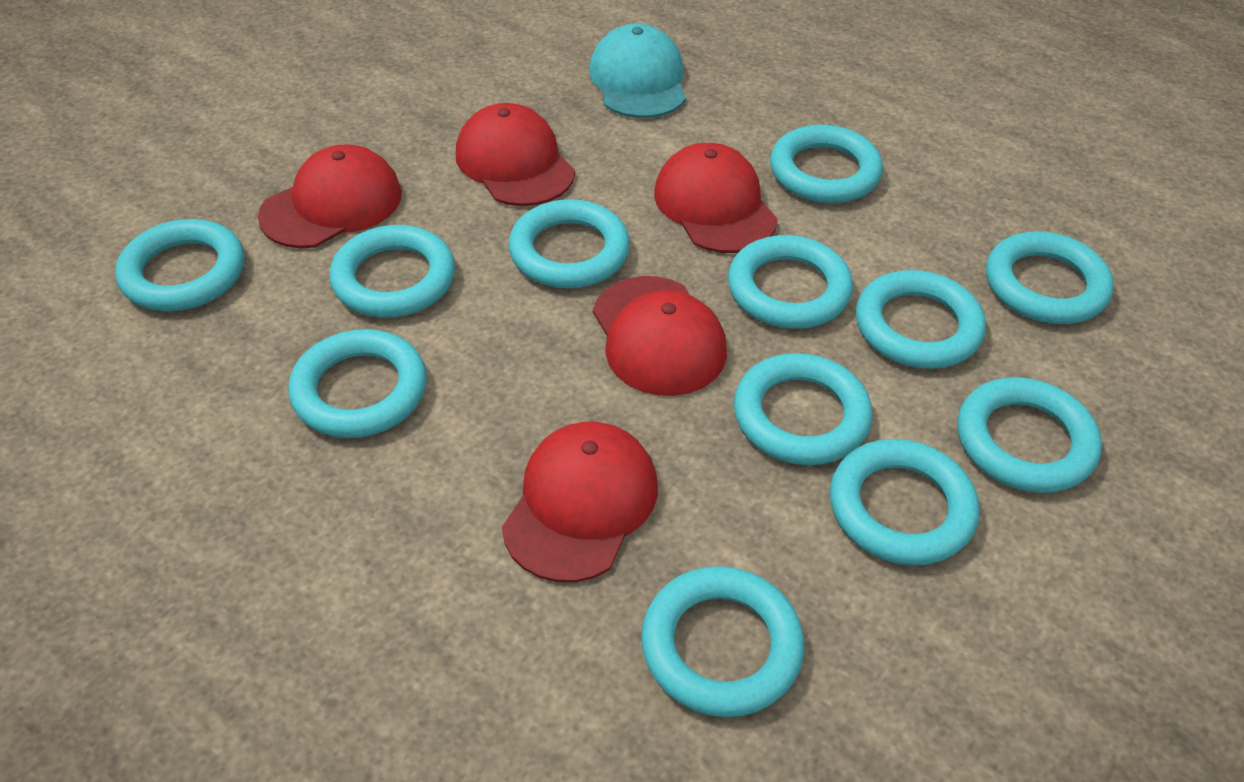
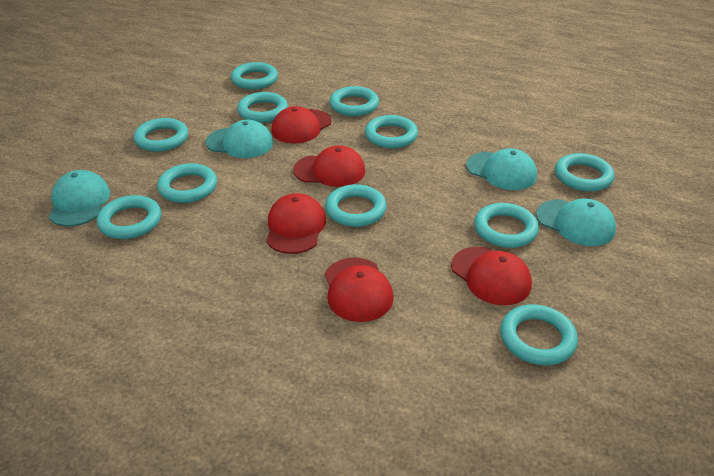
turquoise cap: 1 -> 4
turquoise ring: 12 -> 11

